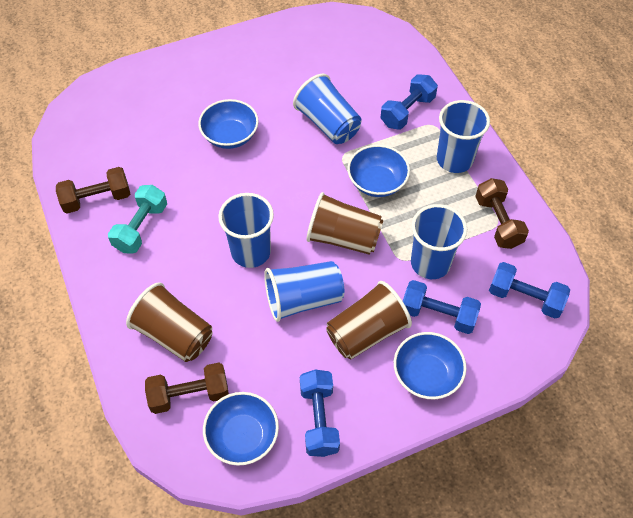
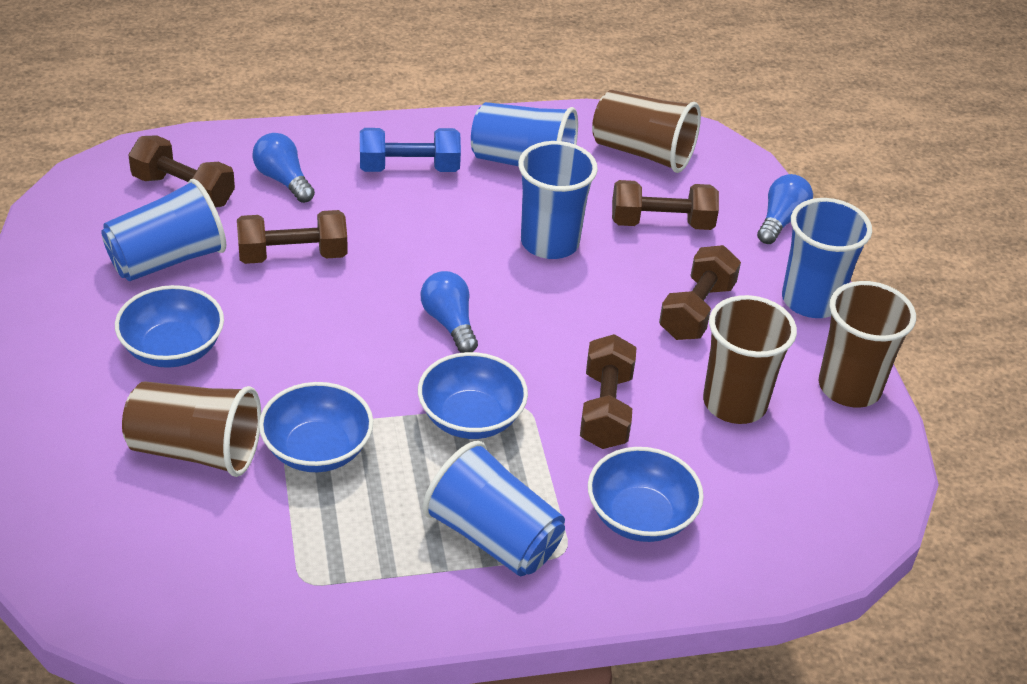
blue dumbbell: 4 -> 1
blue light bulb: 0 -> 3
brown cup: 3 -> 4
brown dumbbell: 3 -> 5
turquoise dumbbell: 1 -> 0

